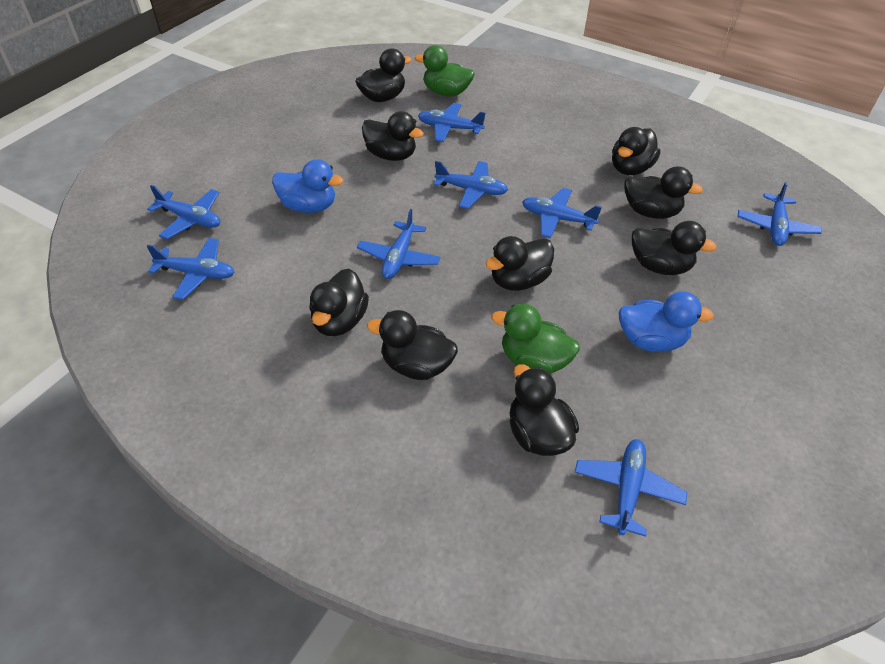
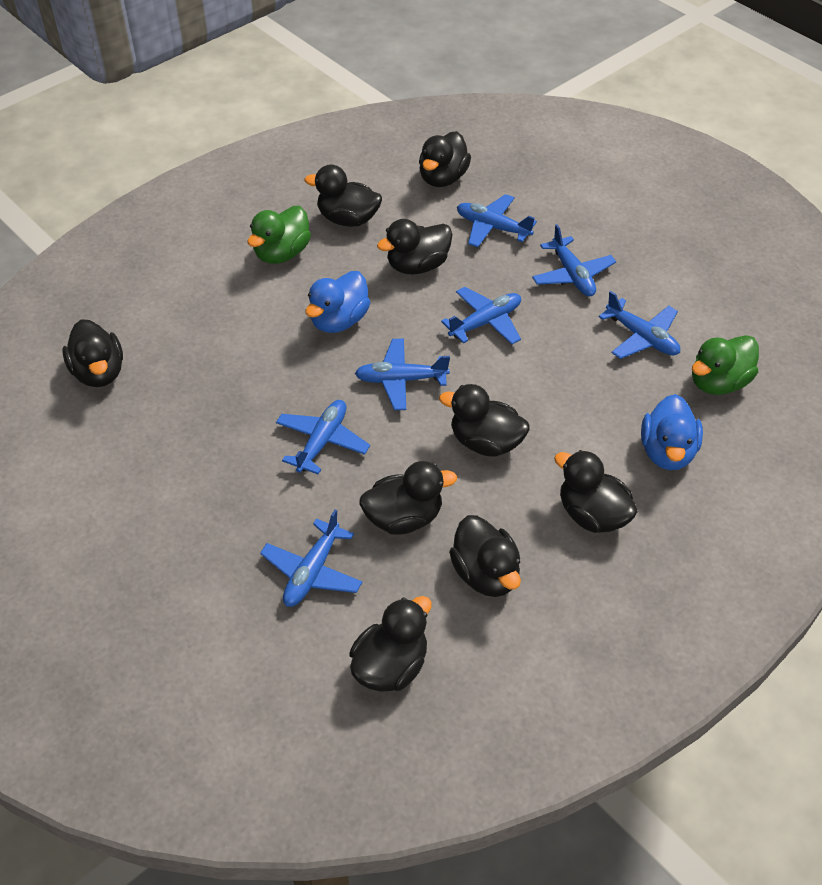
blue plane: 8 -> 7

